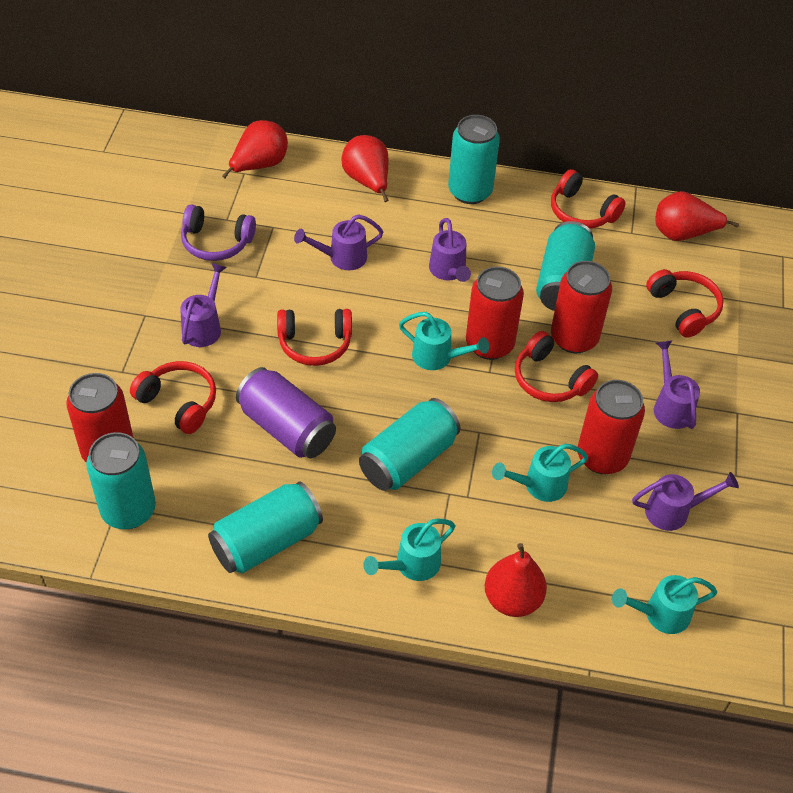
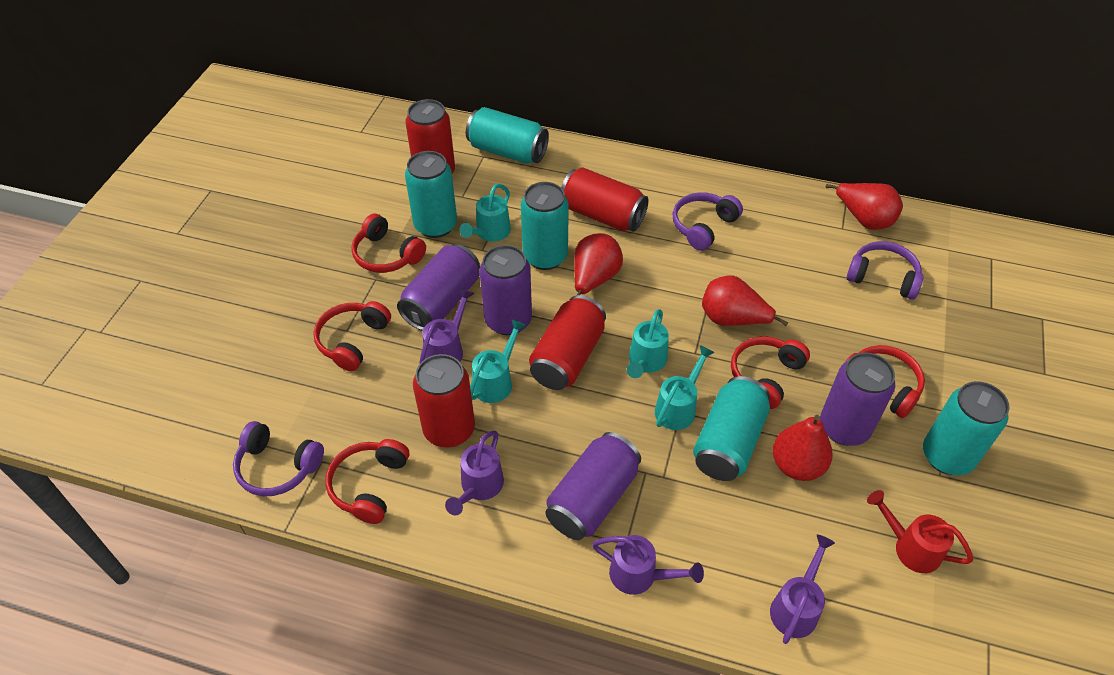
purple can: 1 -> 4
purple headphones: 1 -> 3
purple watering can: 5 -> 4
red watering can: 0 -> 1

